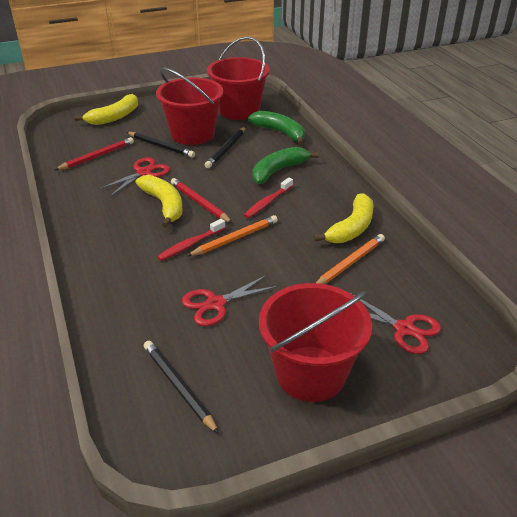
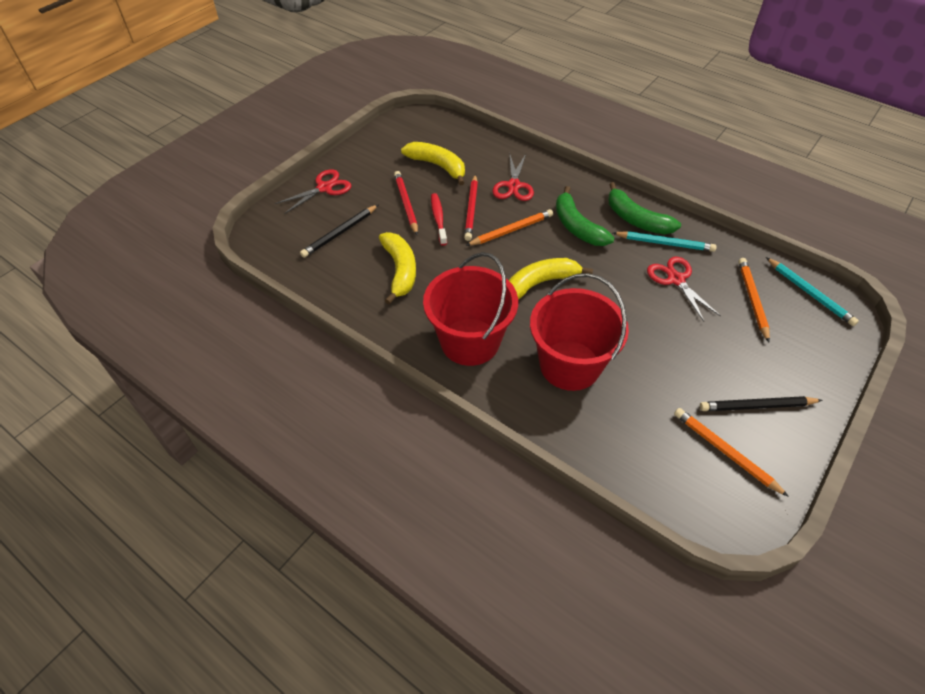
black pencil: 3 -> 2
orange pencil: 2 -> 3
red bucket: 3 -> 2
red toothbrush: 2 -> 1
turquoise pencil: 0 -> 2

